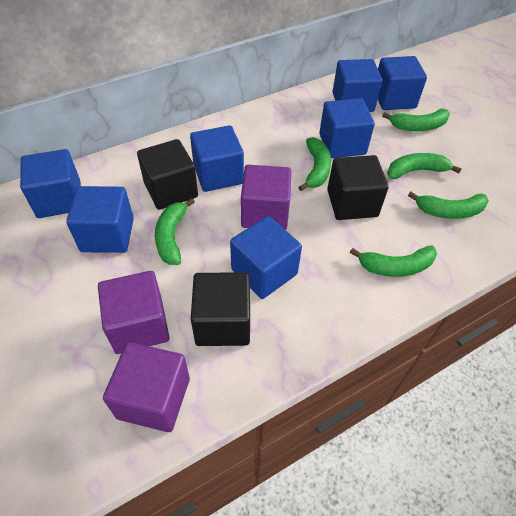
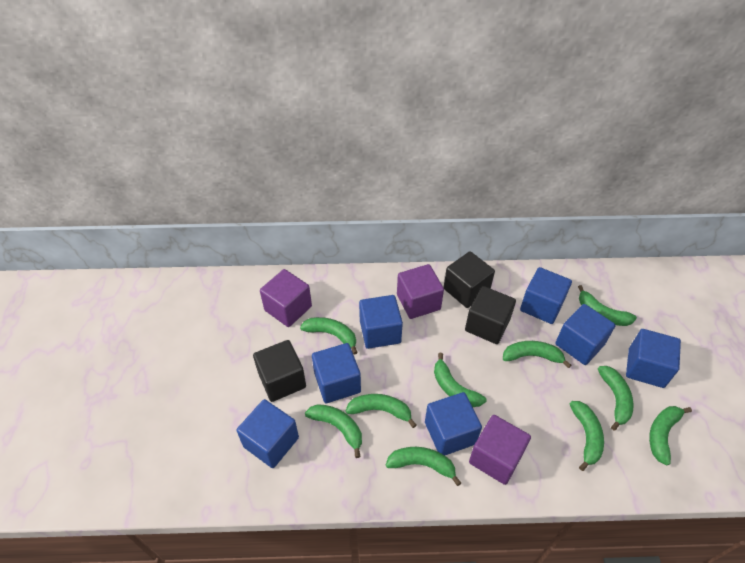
green banana: 6 -> 10

